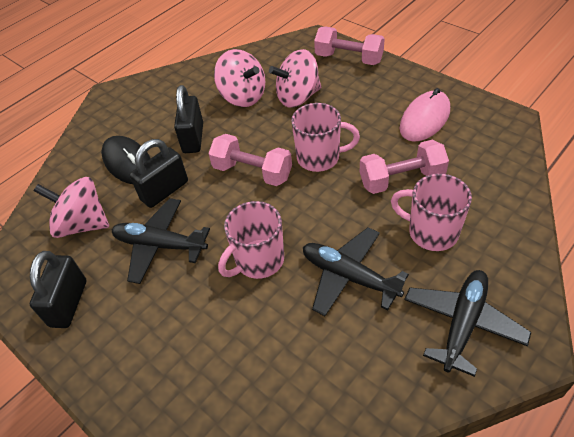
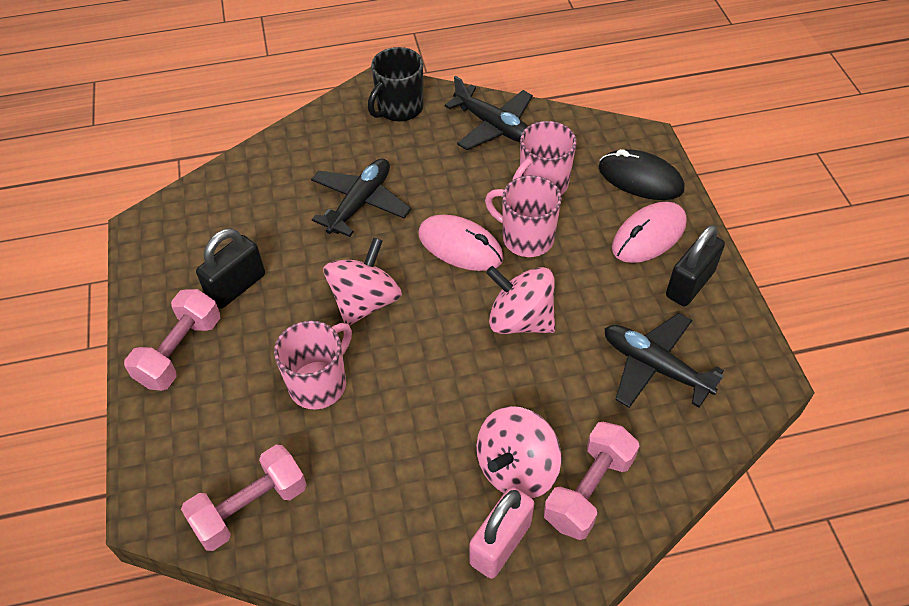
black mug: 0 -> 1
black padlock: 3 -> 2
pink mouse: 1 -> 2
pink padlock: 0 -> 1

